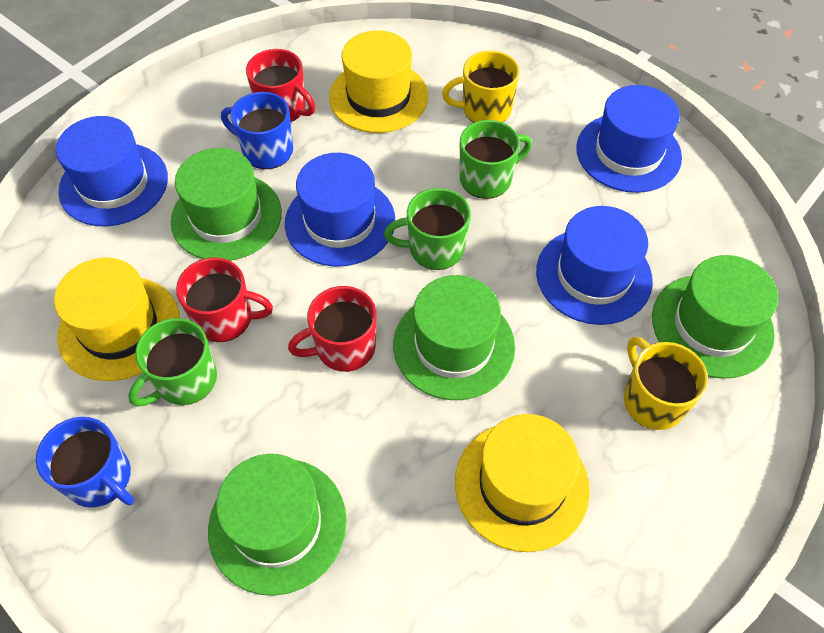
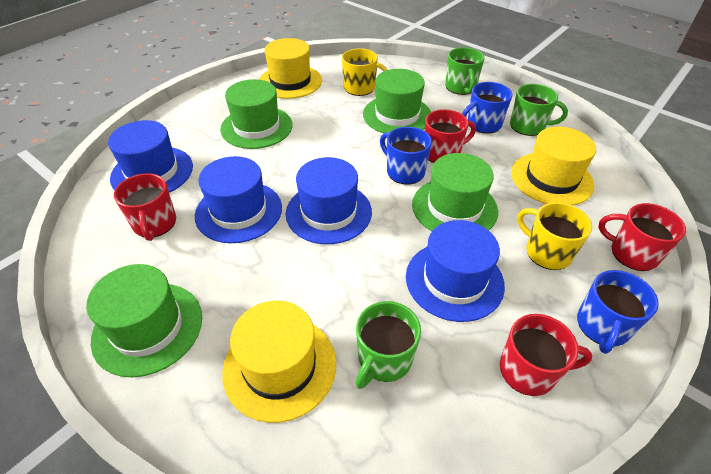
blue mug: 2 -> 3
red mug: 3 -> 4

